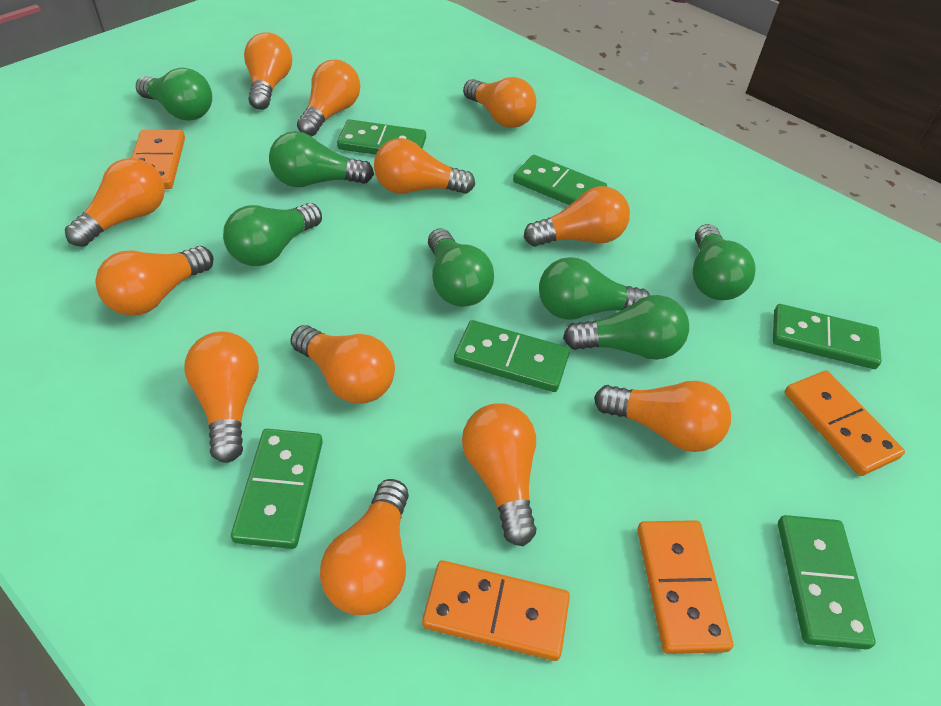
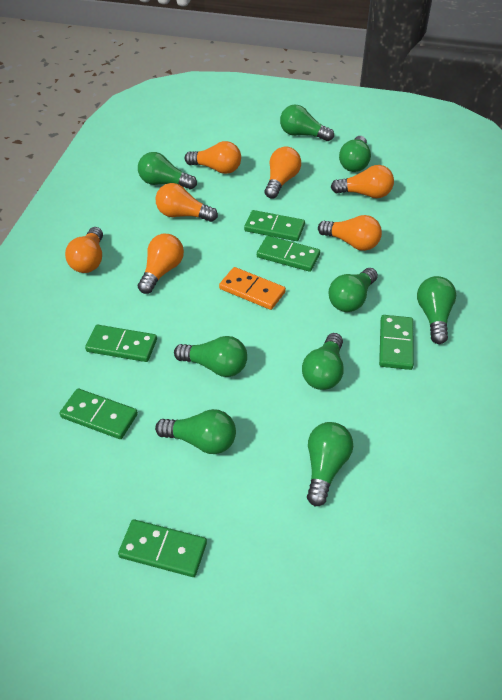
green light bulb: 7 -> 9
orange domino: 4 -> 1
orange light bulb: 12 -> 7

